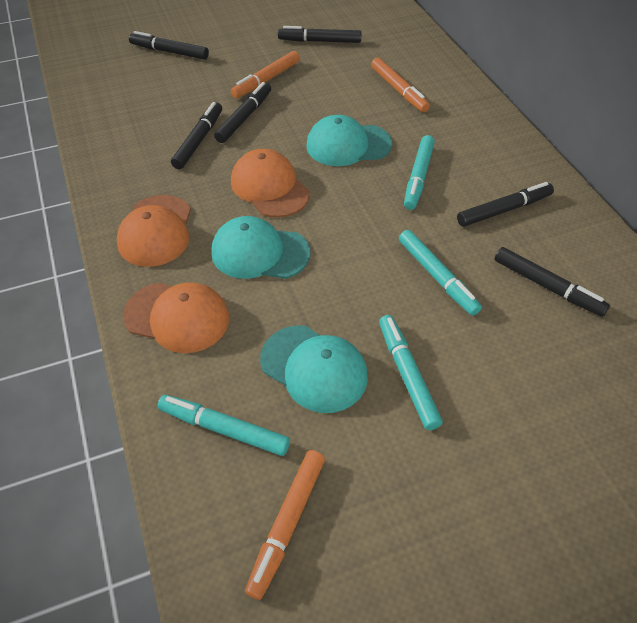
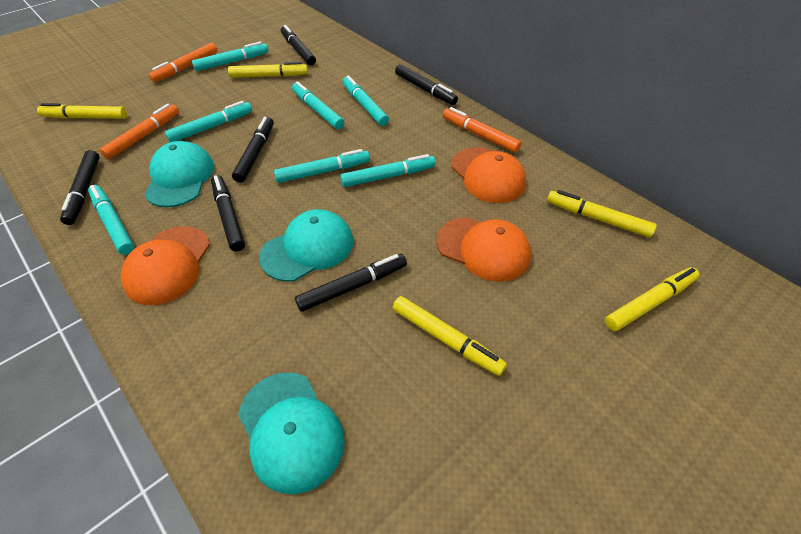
turquoise marker: 4 -> 7
yellow marker: 0 -> 5

